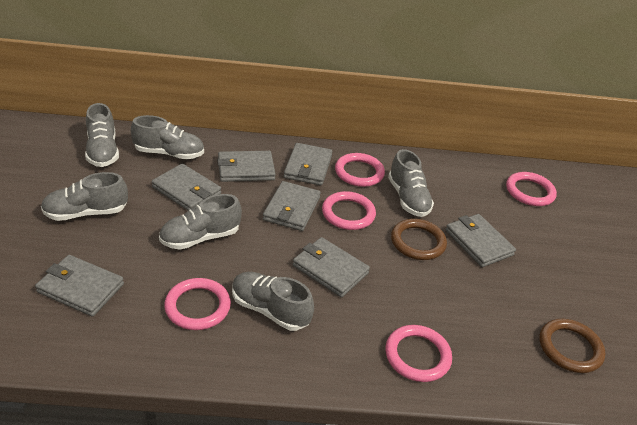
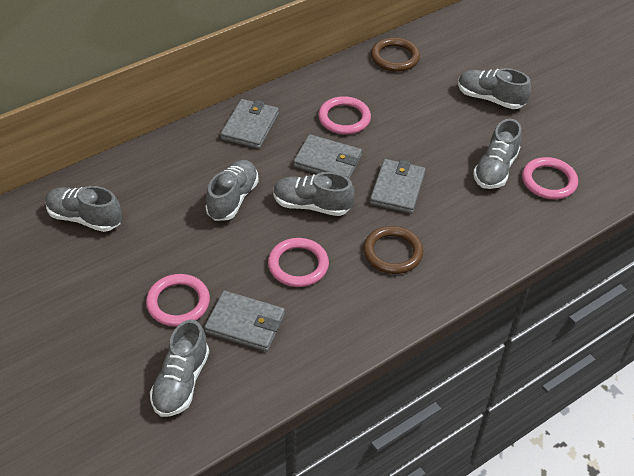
grey wallet: 7 -> 4
pink ring: 5 -> 4

